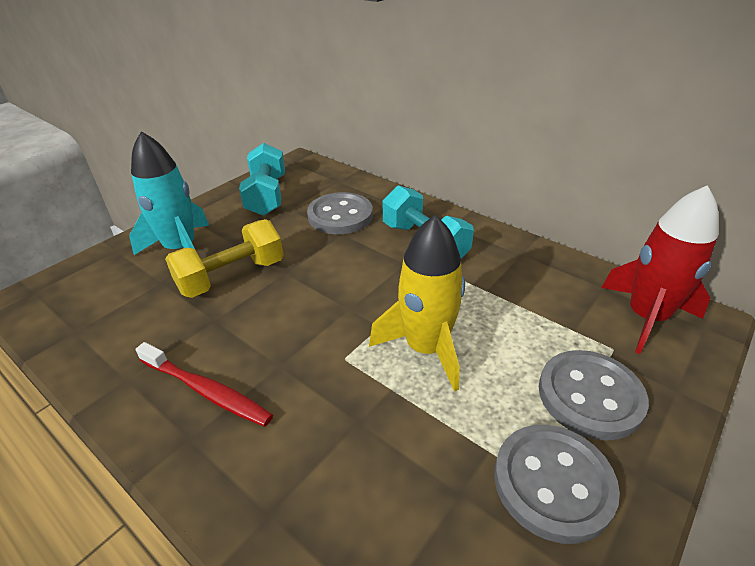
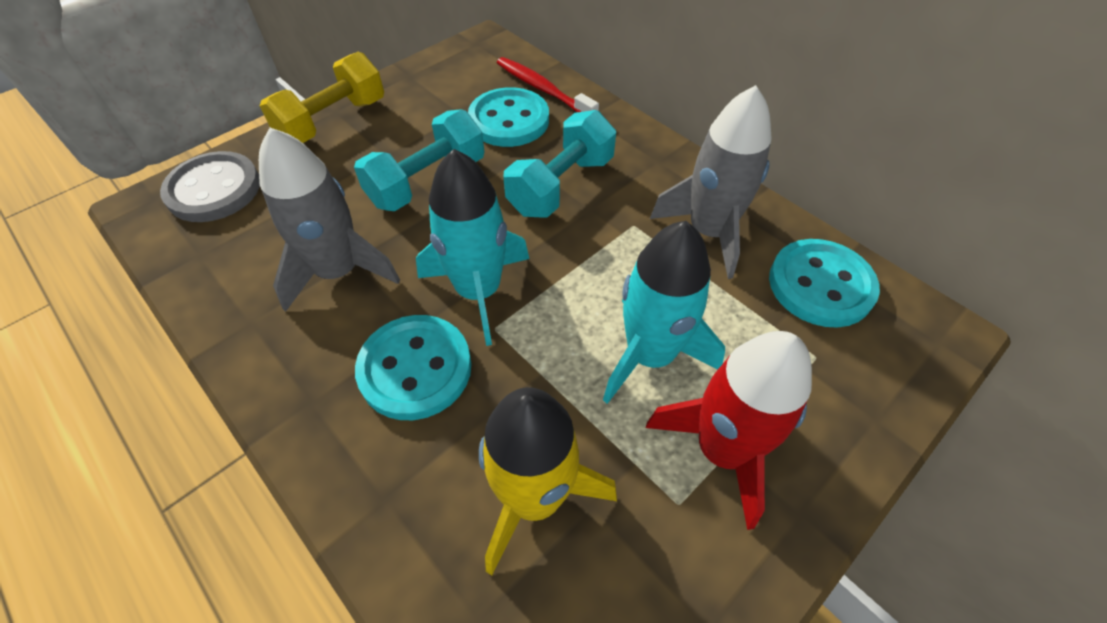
grey button: 3 -> 1
grey rocket: 0 -> 2
turquoise button: 0 -> 3
turquoise rocket: 1 -> 2

